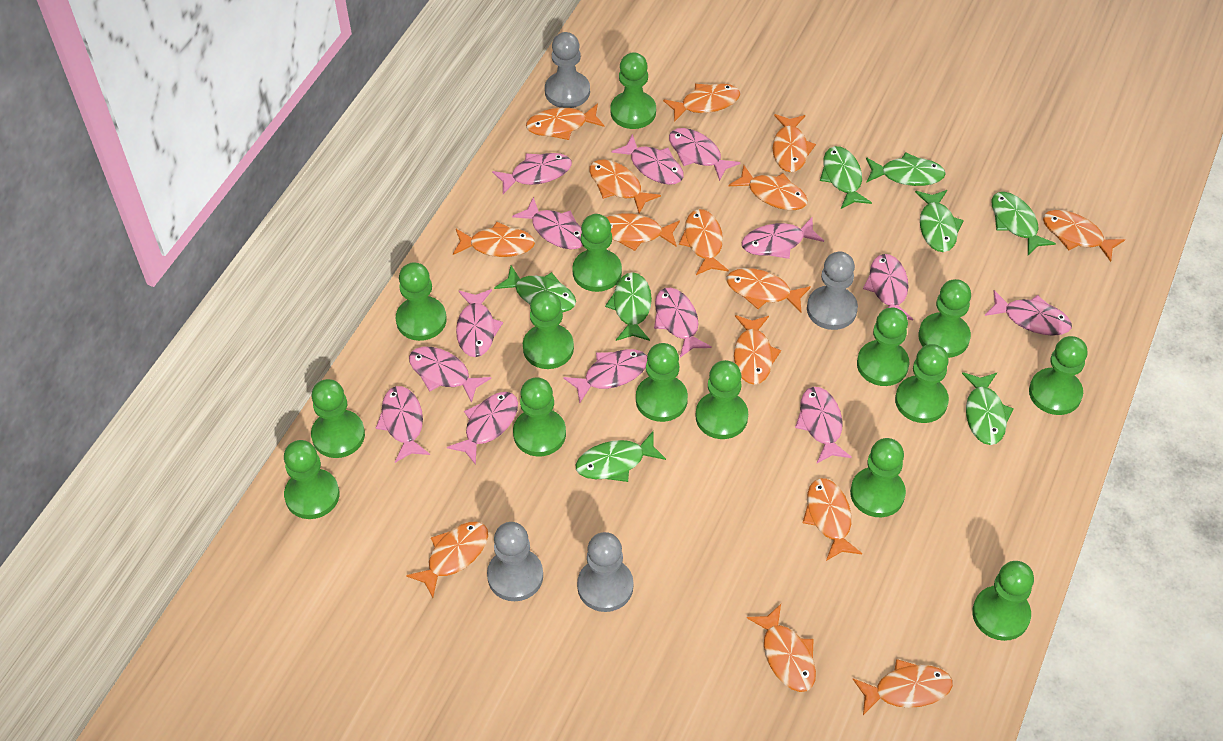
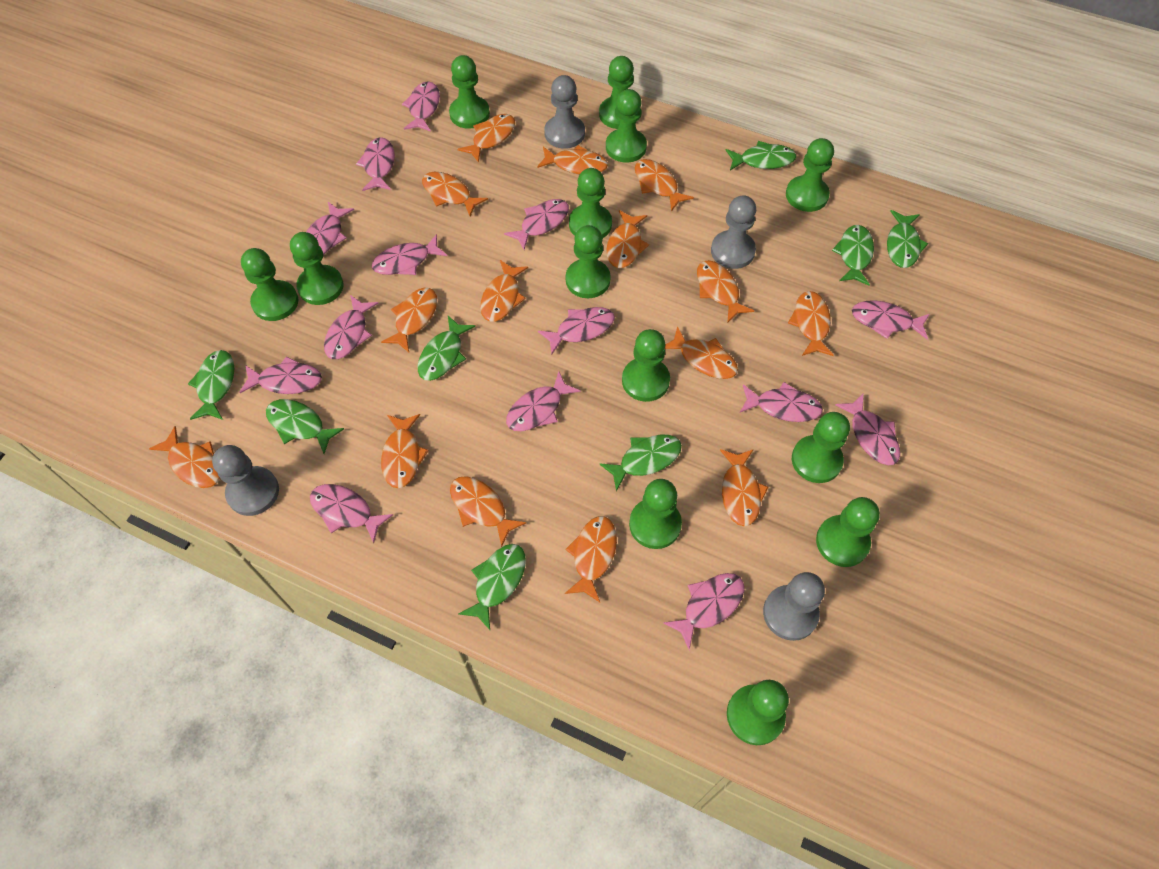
green pawn: 15 -> 13

